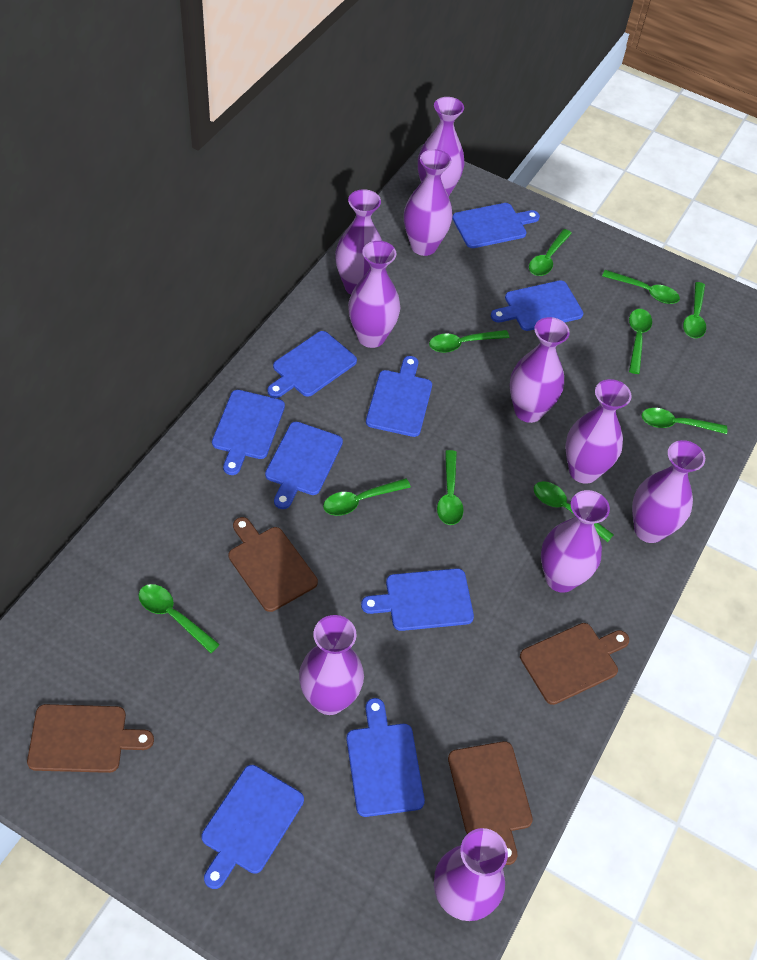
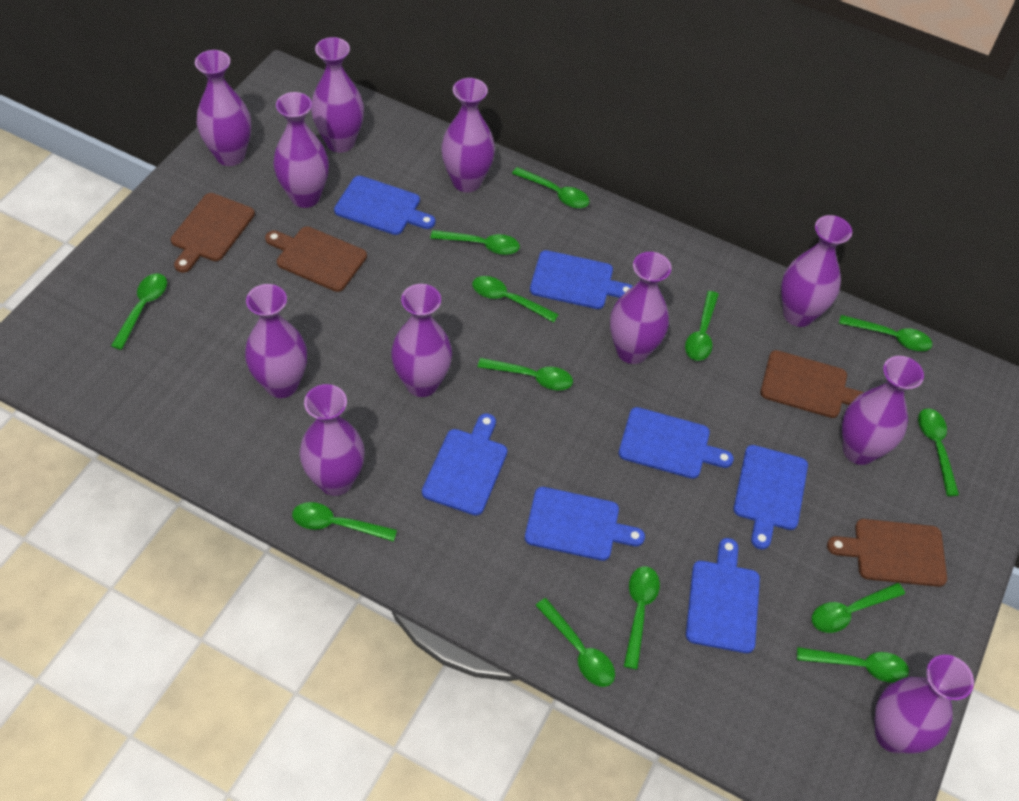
blue cutting board: 9 -> 7
green spoon: 10 -> 13
purple vase: 10 -> 11

